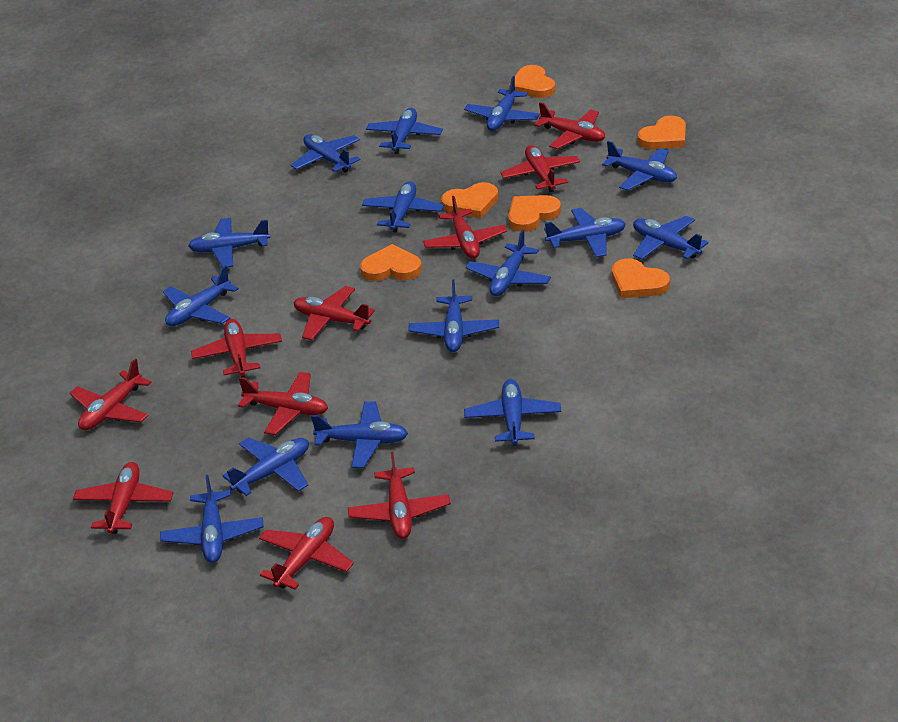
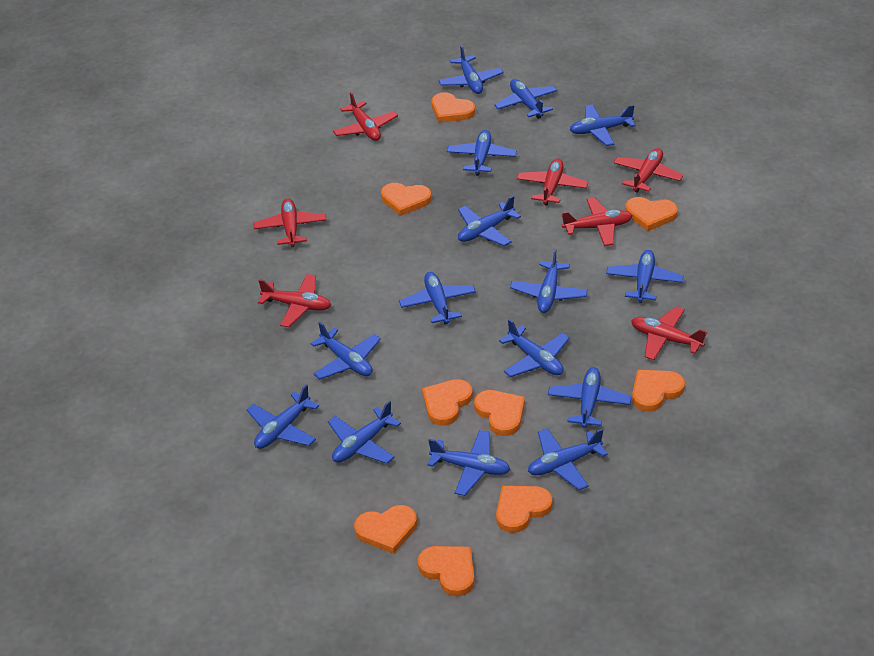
orange heart: 6 -> 9
red plane: 10 -> 7

